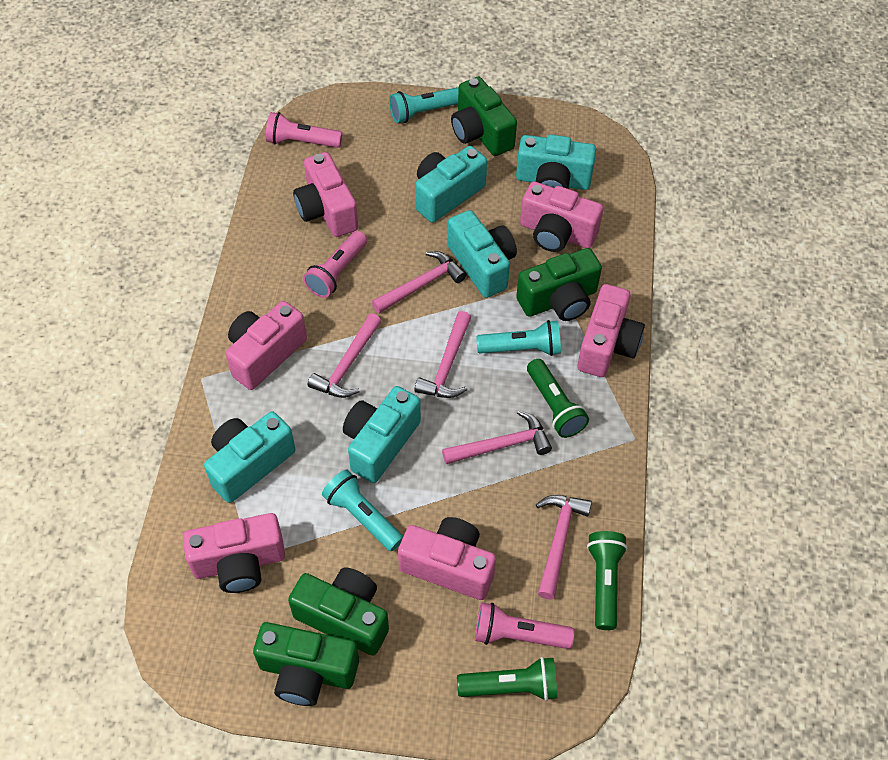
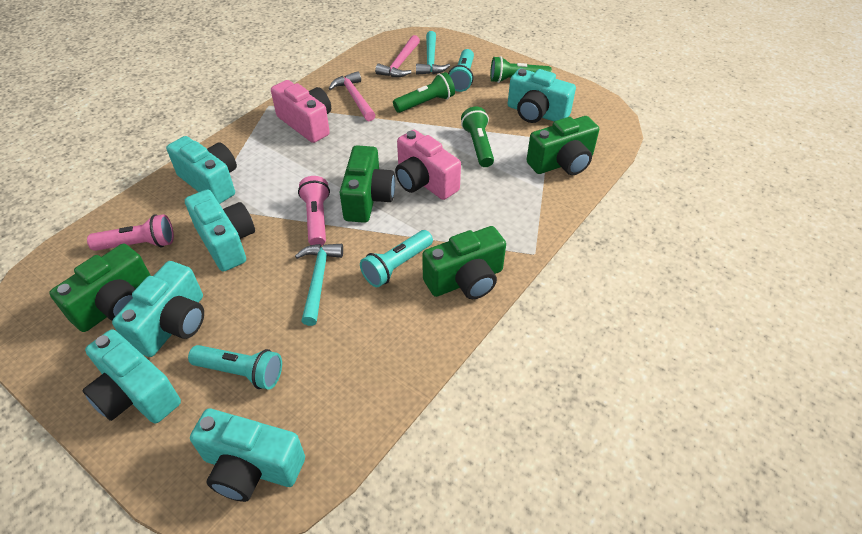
pink camera: 6 -> 2
pink flashlight: 3 -> 2
pink hammer: 5 -> 2
turquoise camera: 5 -> 6
turquoise hammer: 0 -> 2

